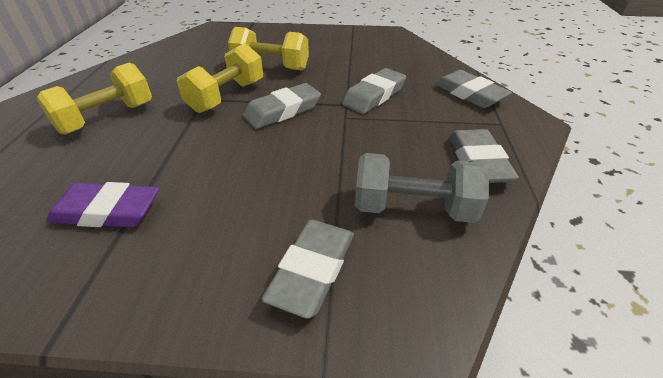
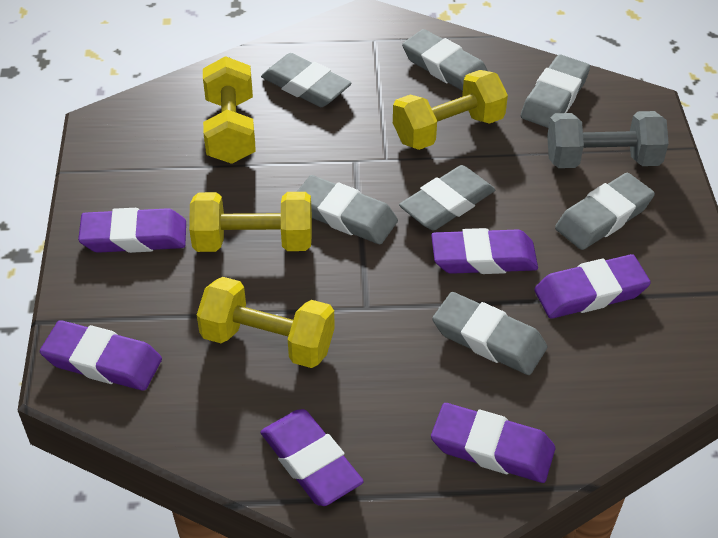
grey eraser: 5 -> 7
purple eraser: 1 -> 6
yellow dumbbell: 3 -> 4

